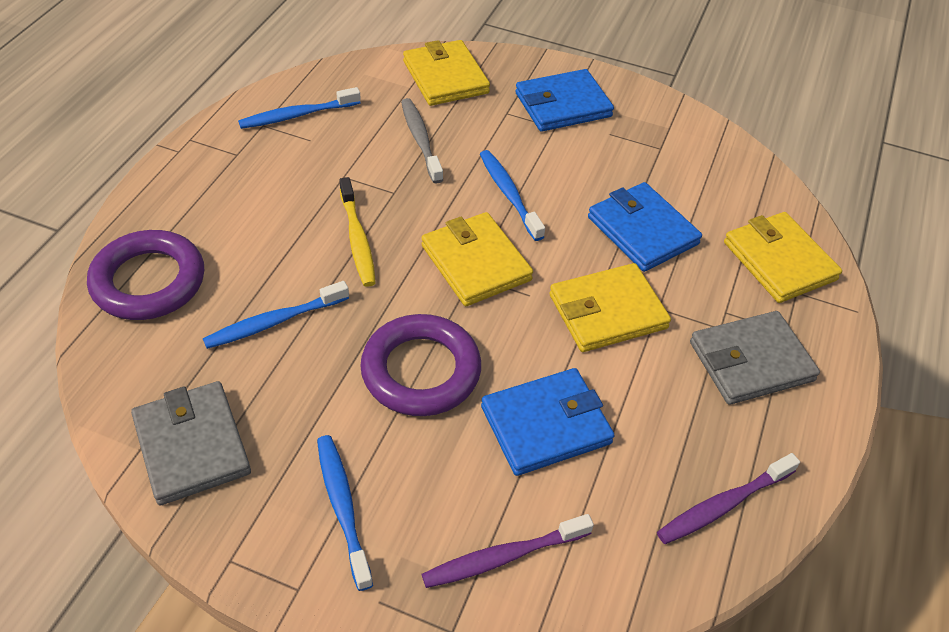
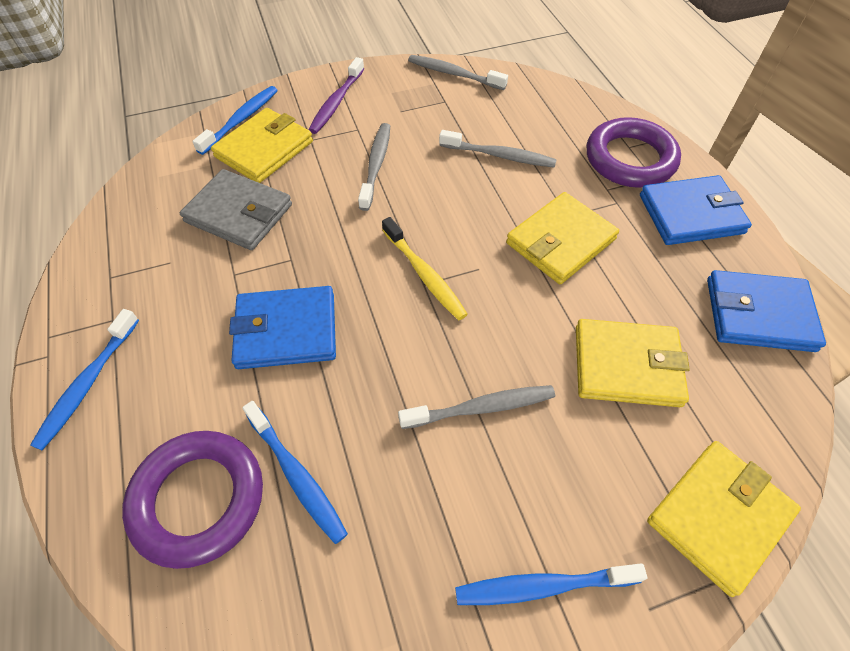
grey toothbrush: 1 -> 4
grey wallet: 2 -> 1
purple toothbrush: 2 -> 1

